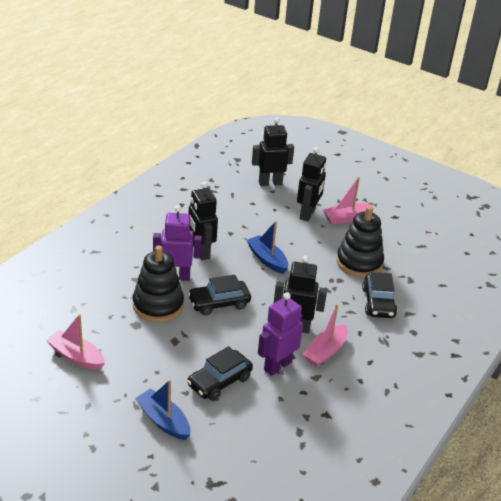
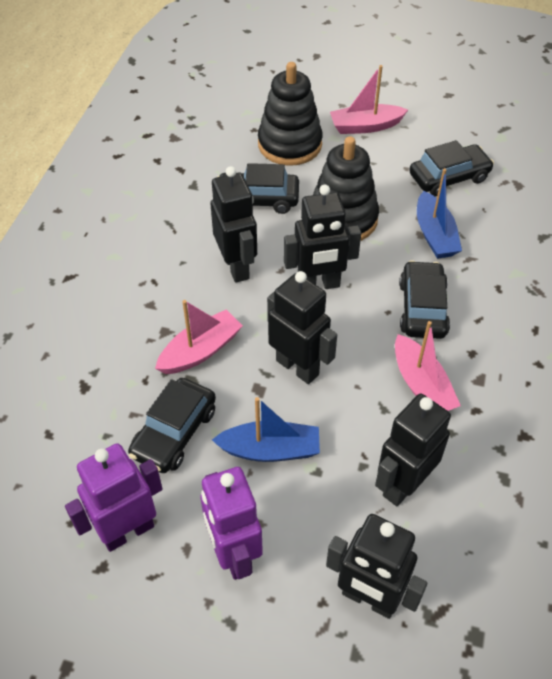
black car: 3 -> 4
black robot: 4 -> 5

